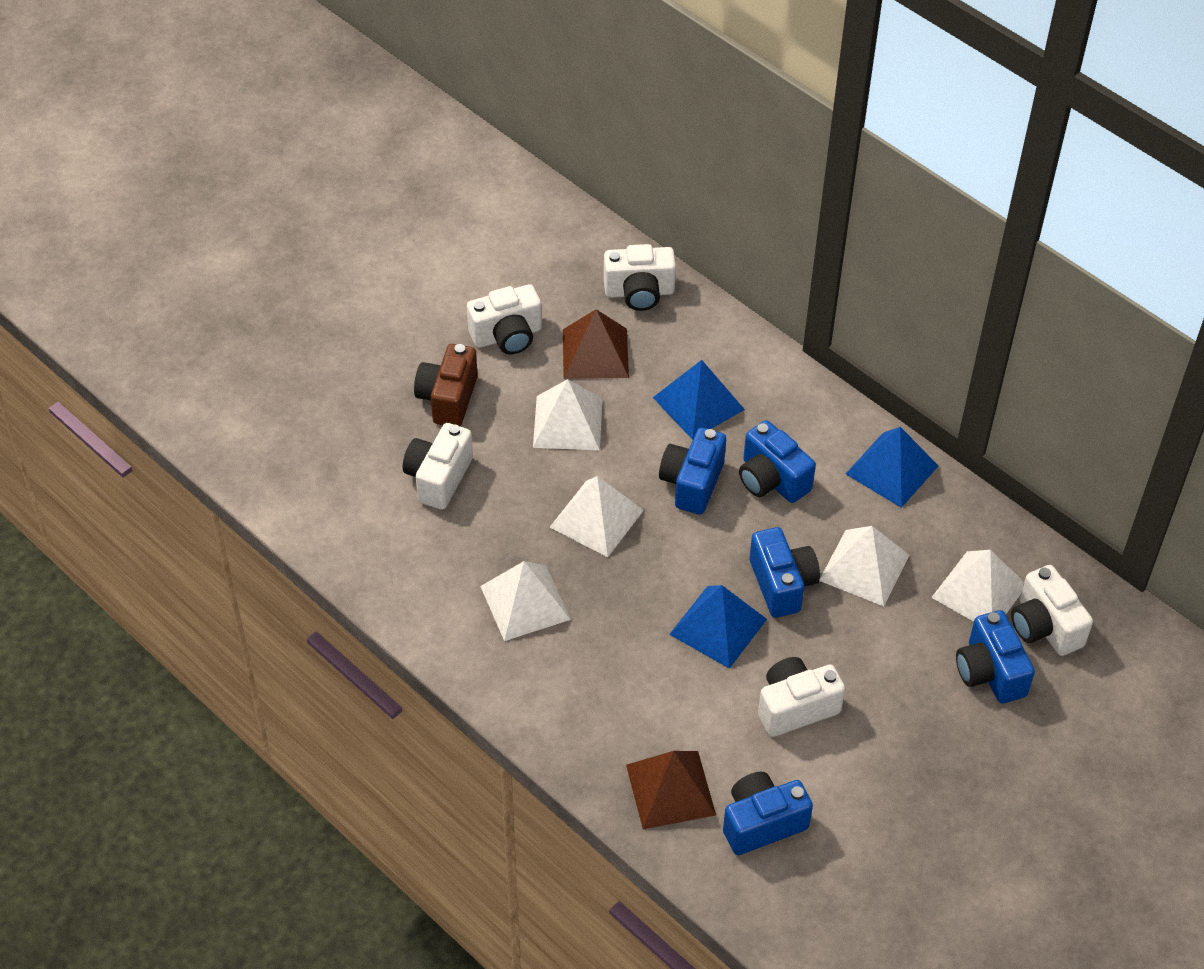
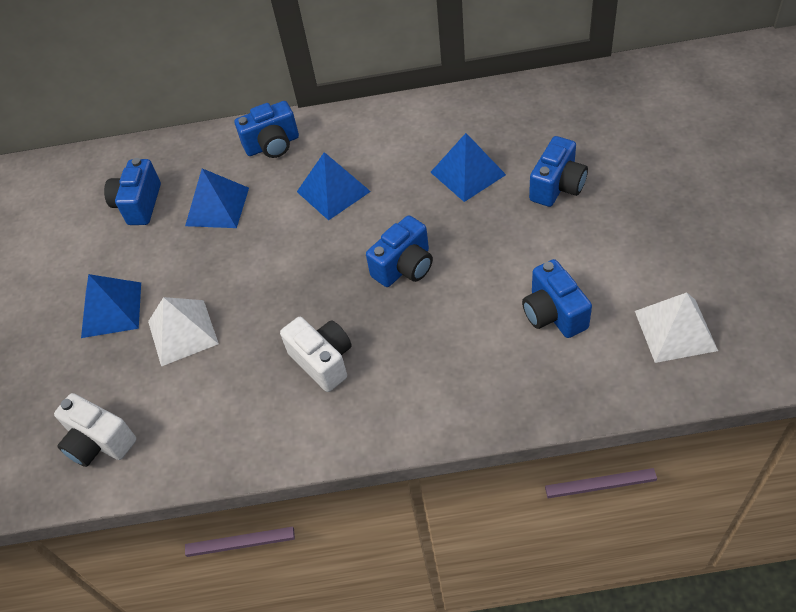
blue pyramid: 3 -> 4
brown camera: 1 -> 0
brown pyramid: 2 -> 0
white camera: 5 -> 2
white pyramid: 5 -> 2

